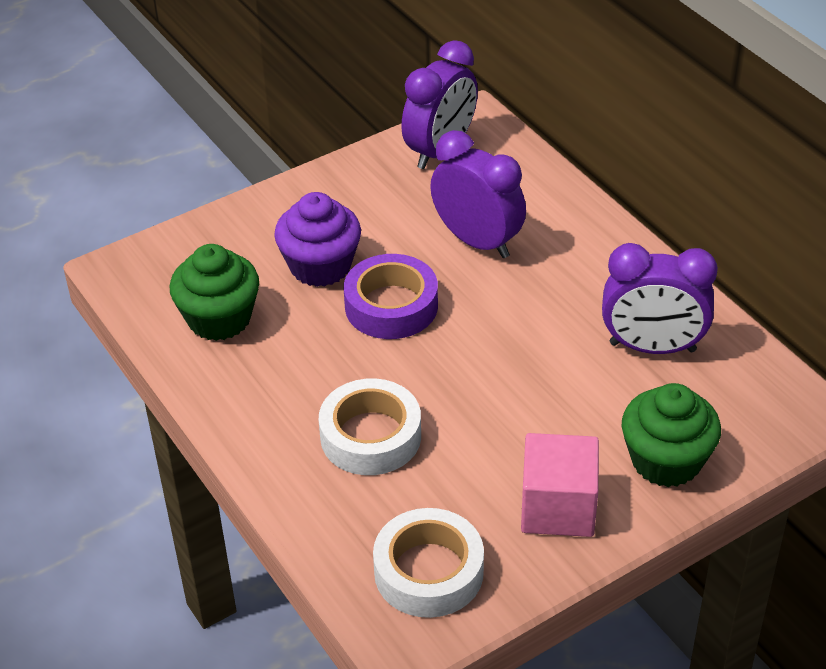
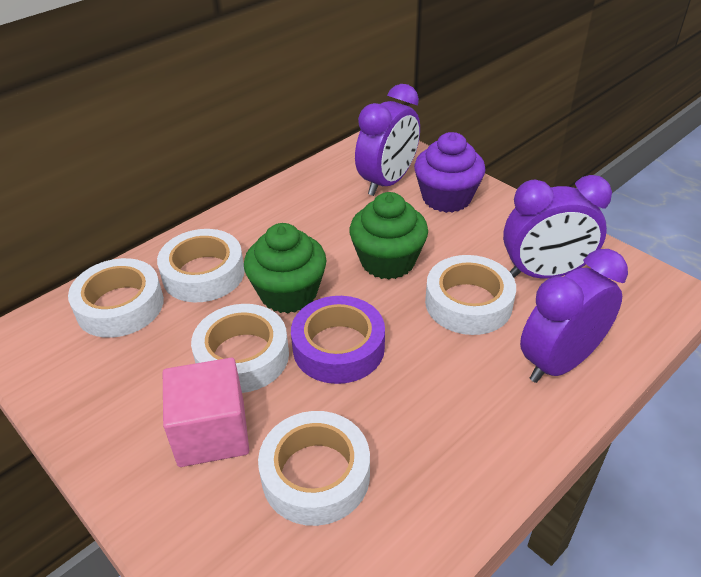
white tape: 2 -> 5

